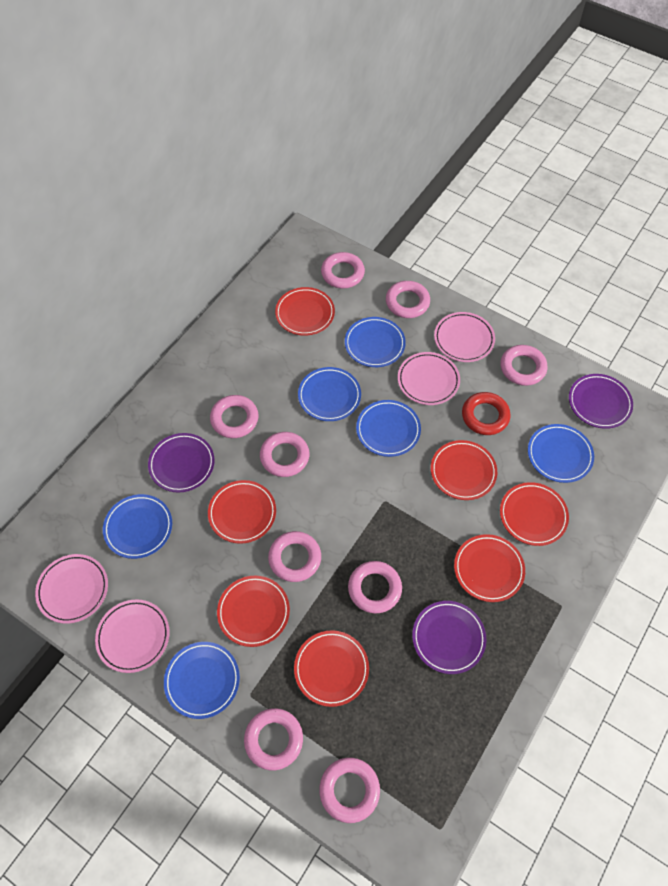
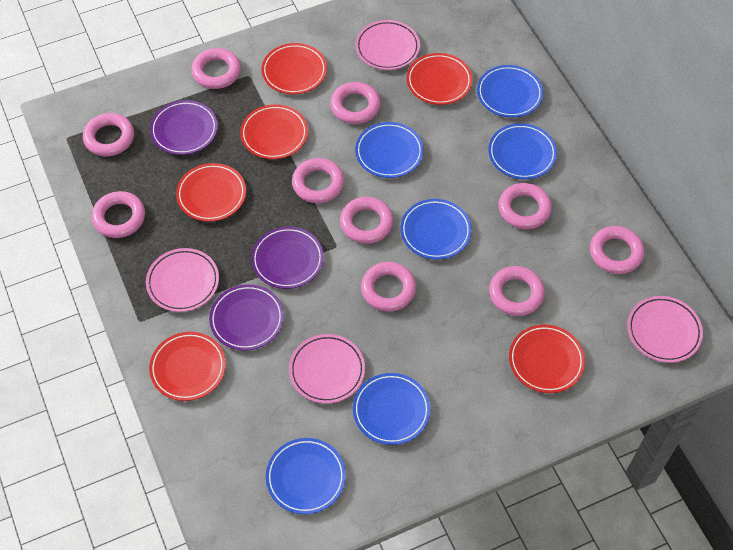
pink ring: 9 -> 10
red plate: 7 -> 6
red ring: 1 -> 0

